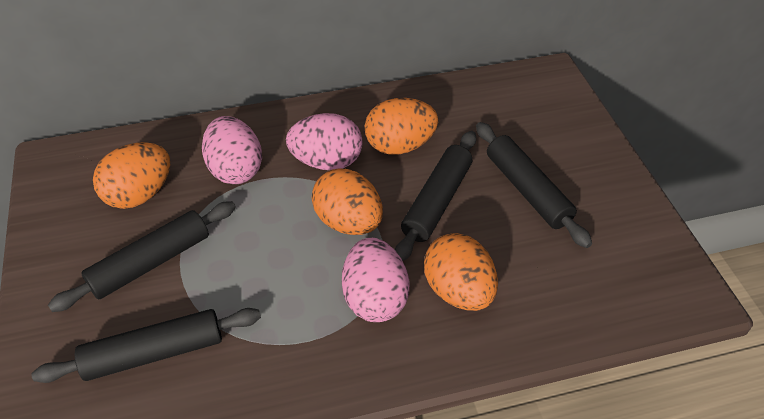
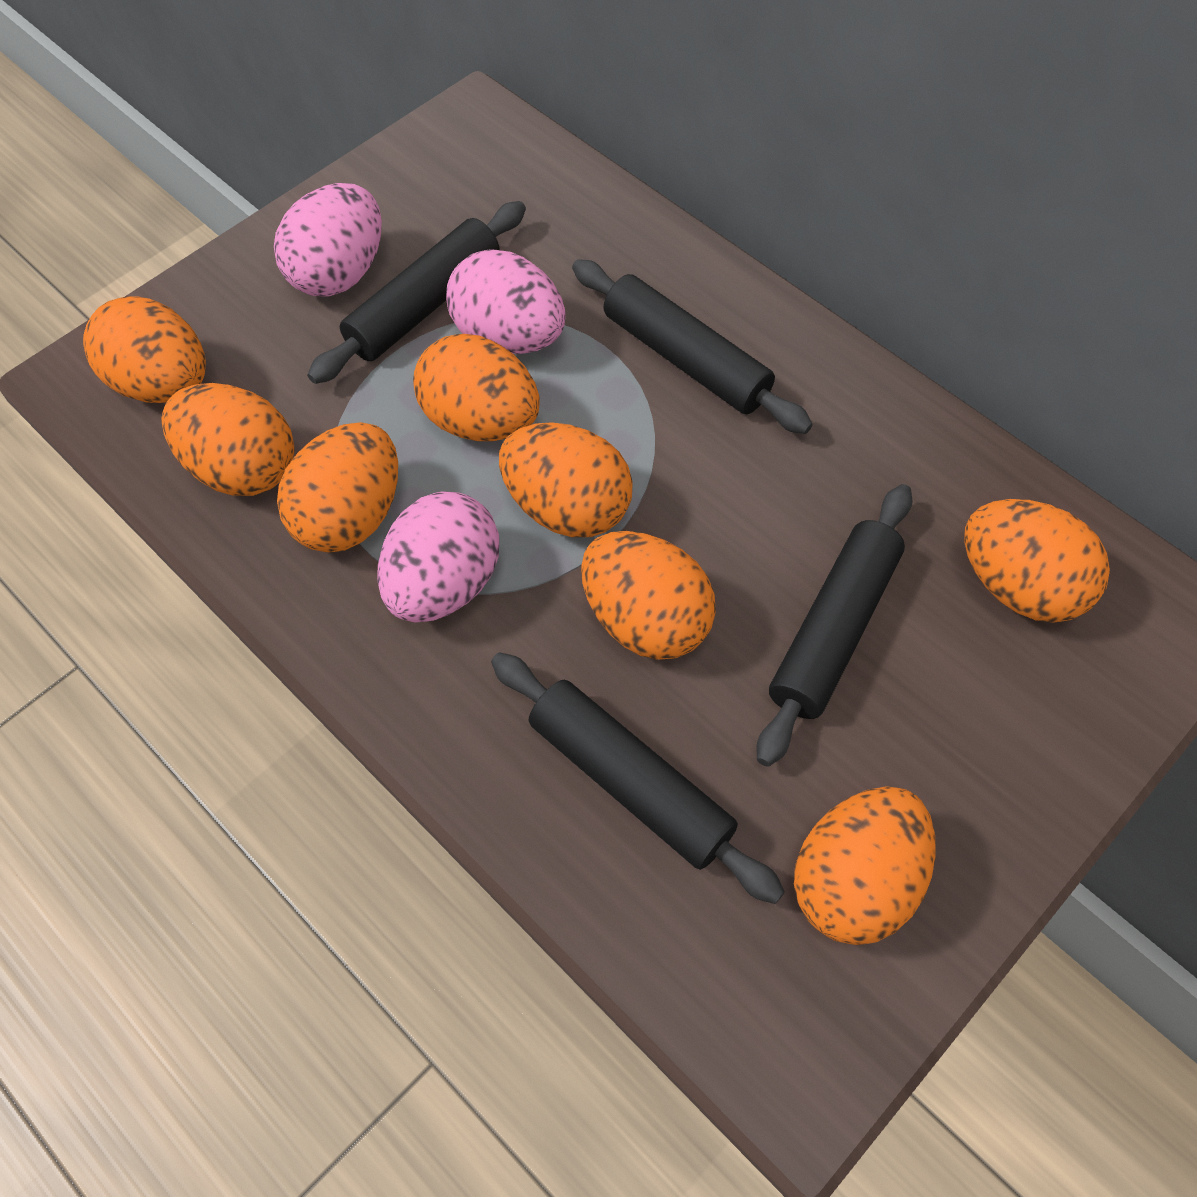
orange egg: 4 -> 8

